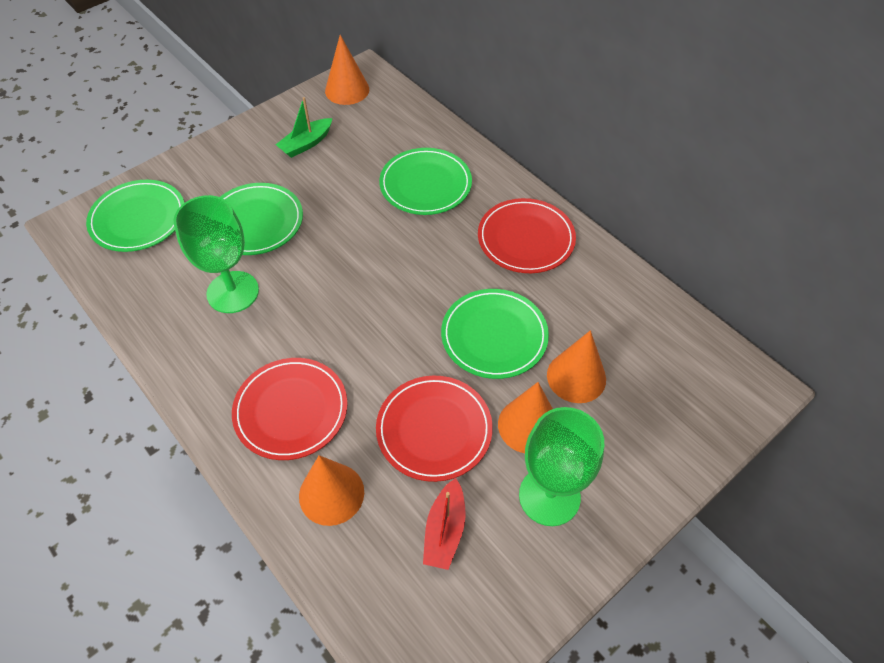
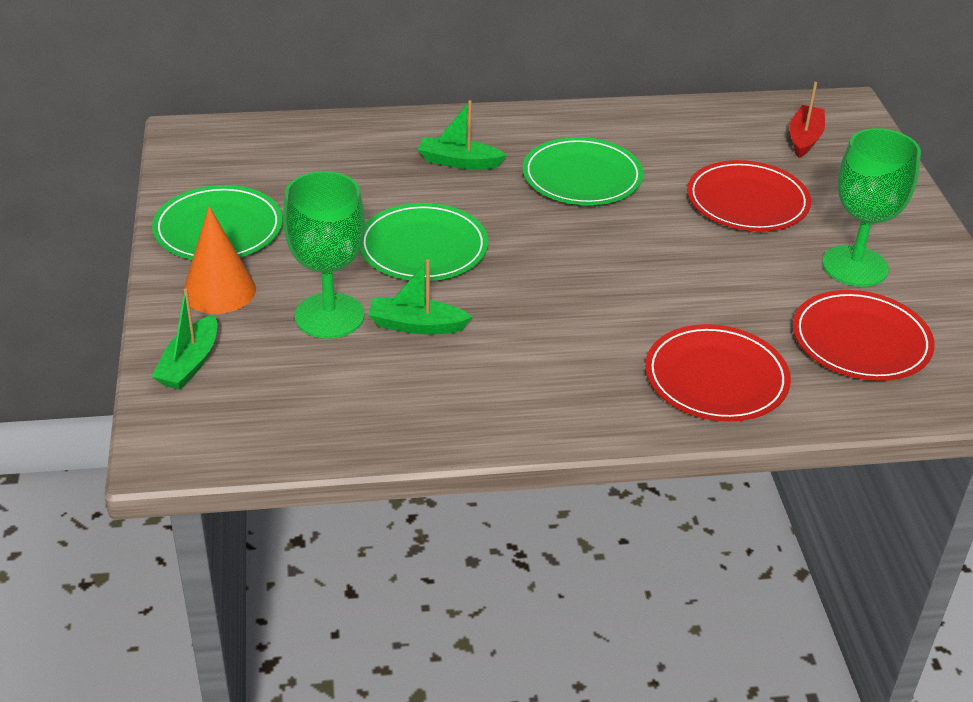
green boat: 1 -> 3
green plate: 4 -> 3
orange cone: 4 -> 1

